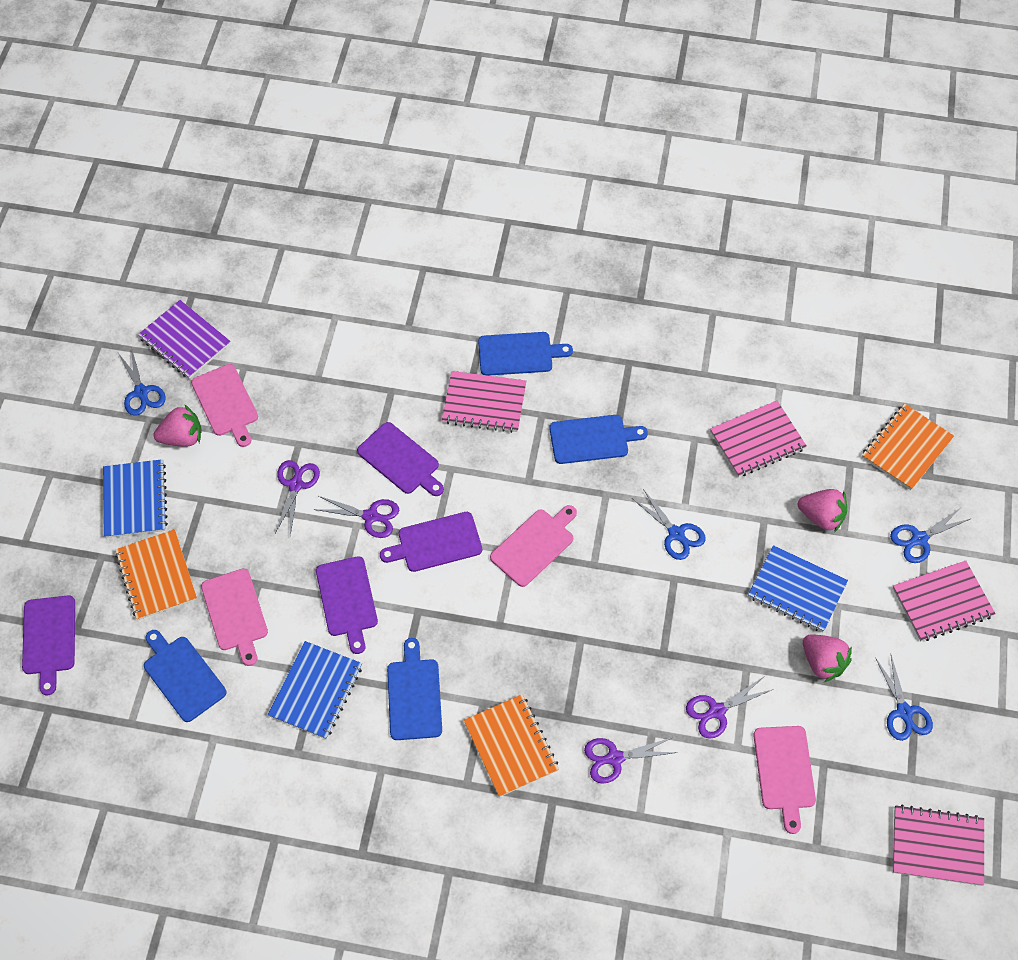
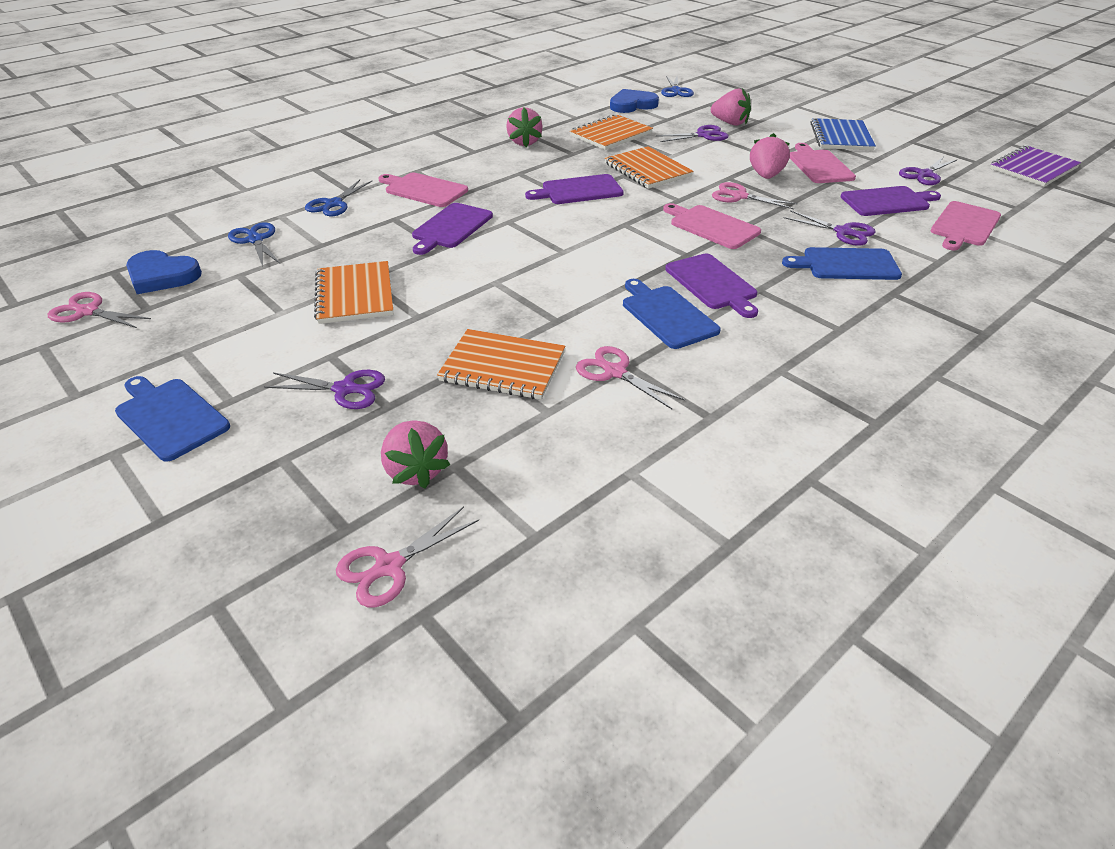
blue cutting board: 4 -> 3
blue heart: 0 -> 2
blue notebook: 3 -> 1
blue scissors: 4 -> 3
orange notebook: 3 -> 4
pink notebook: 4 -> 0
pink scissors: 0 -> 4
pink strawberry: 3 -> 4

